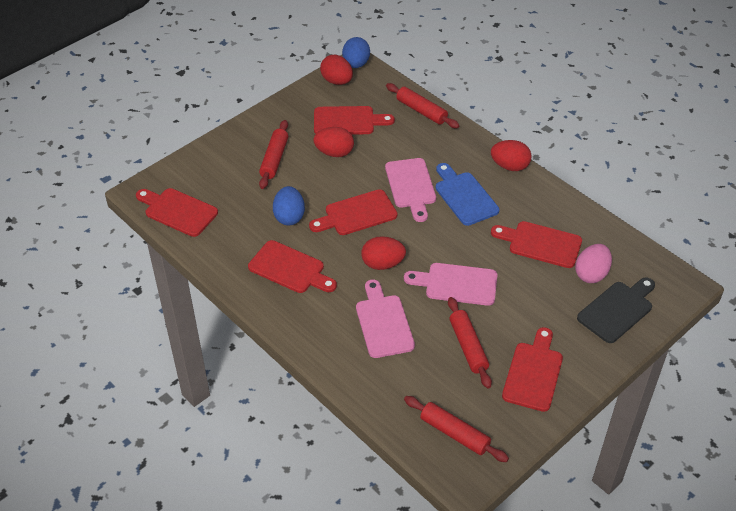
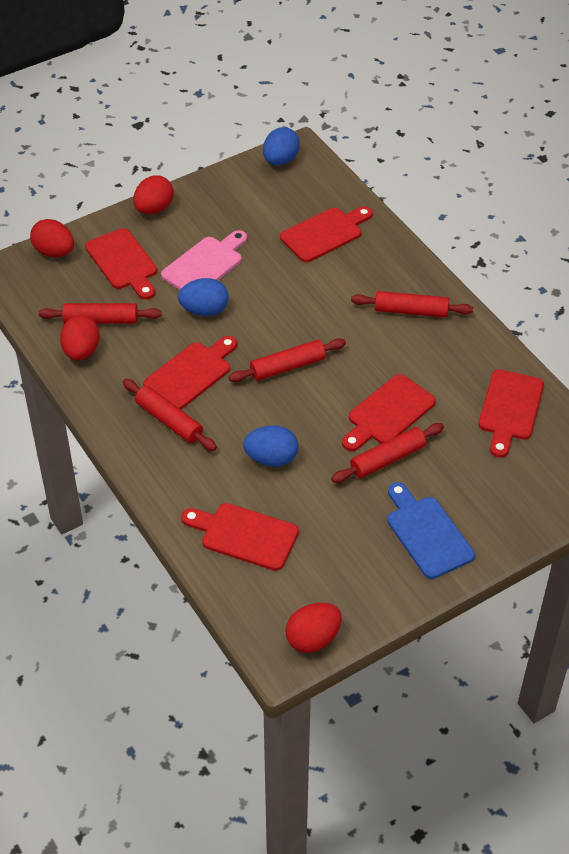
black cutting board: 1 -> 0
blue egg: 2 -> 3
pink cutting board: 3 -> 1
pink egg: 1 -> 0
red rolling pin: 4 -> 5

